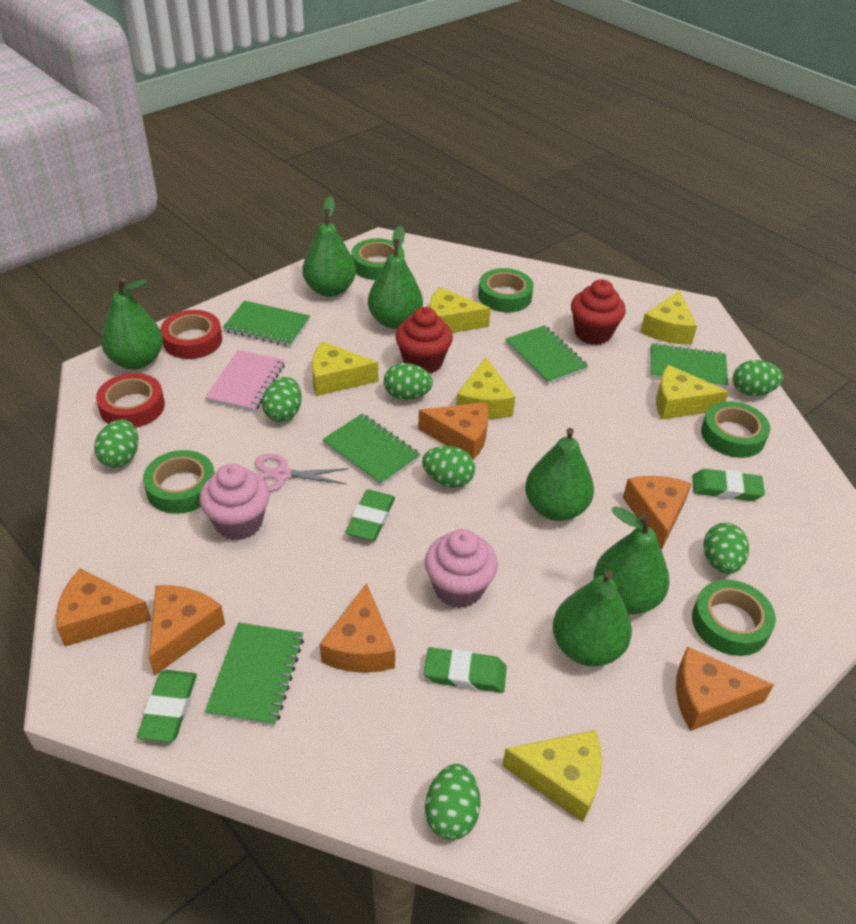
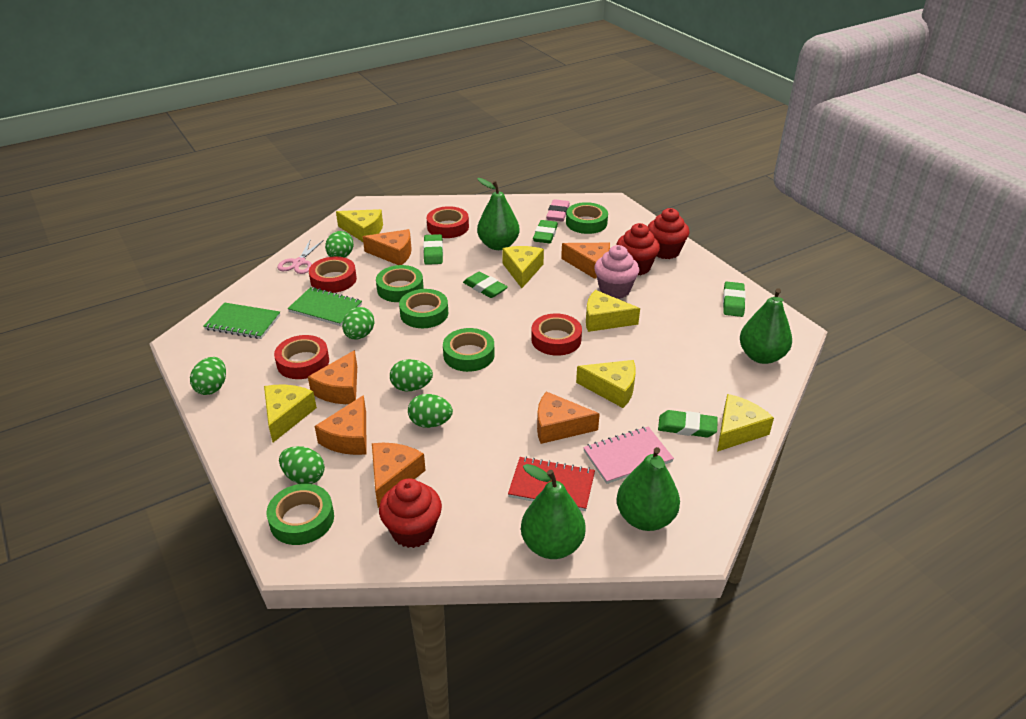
green egg: 7 -> 6
green eraser: 4 -> 5
green notebook: 5 -> 2
green pear: 6 -> 4
pink cupcake: 2 -> 1
pink eraser: 0 -> 1
red cupcake: 2 -> 3
red notebook: 0 -> 1
red tape: 2 -> 4

